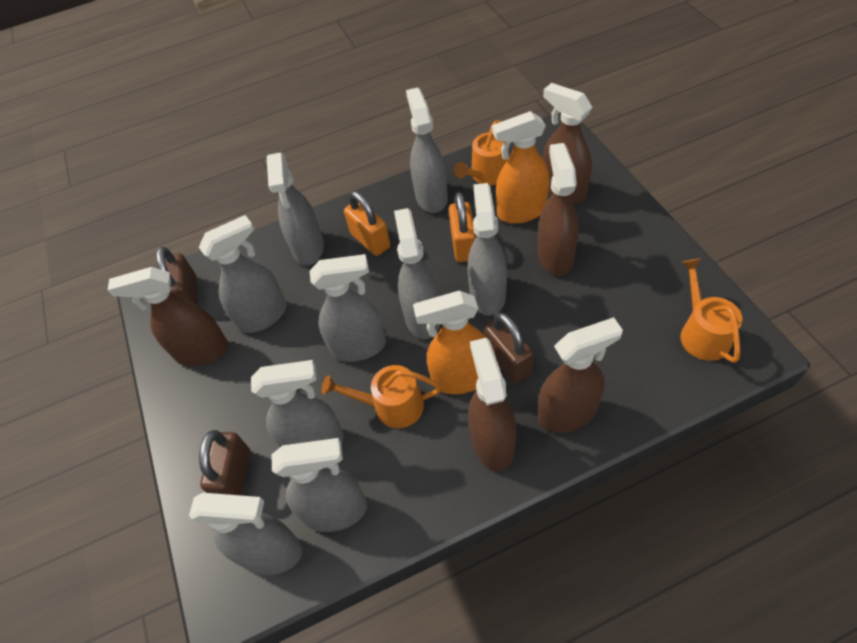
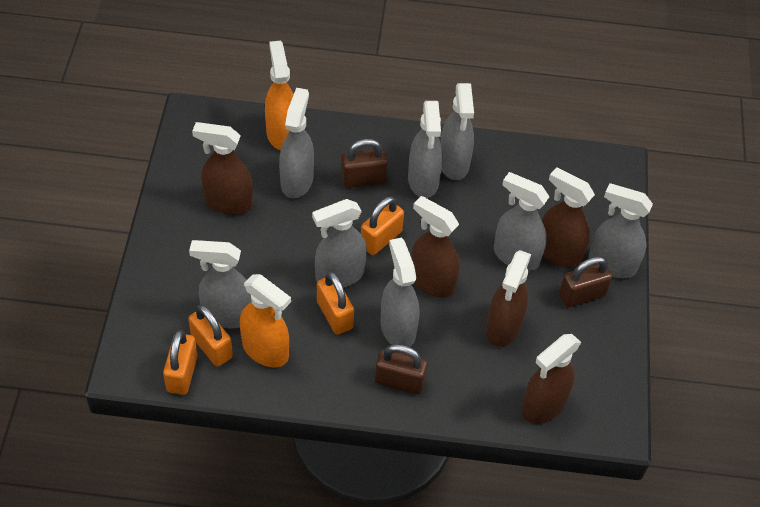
grey spray bottle: 9 -> 8
orange padlock: 2 -> 4
orange watering can: 3 -> 0

